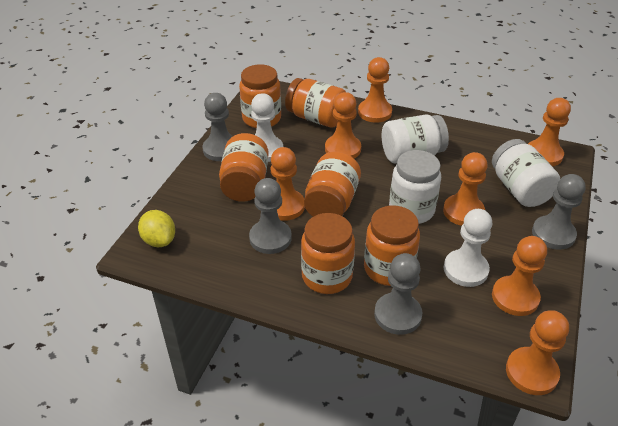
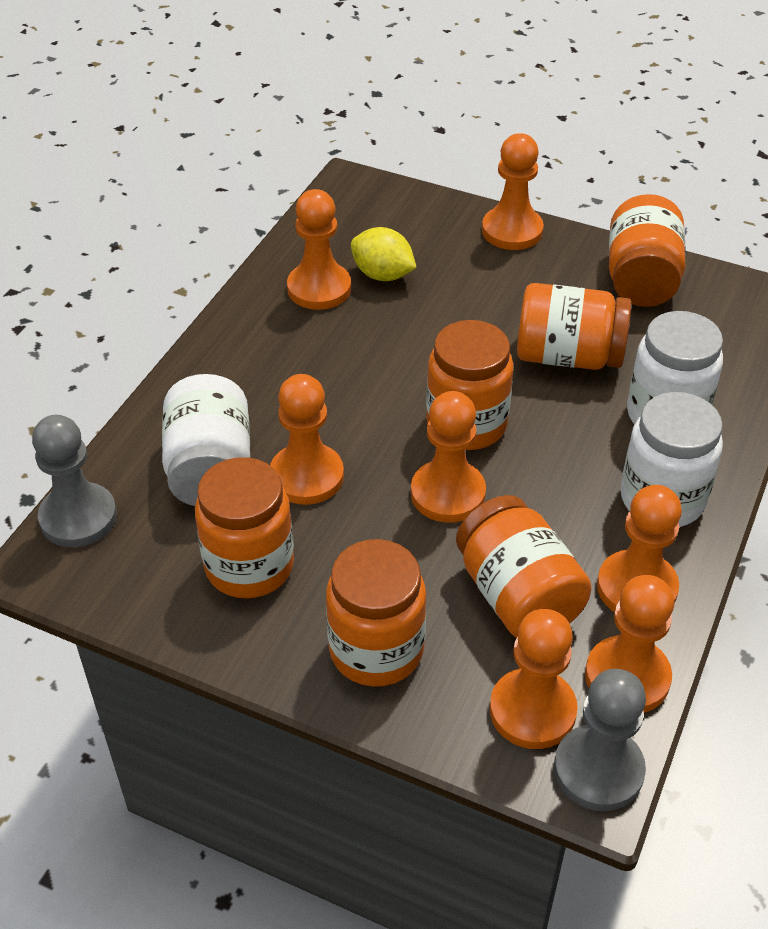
grey pawn: 4 -> 2
white pawn: 2 -> 0

